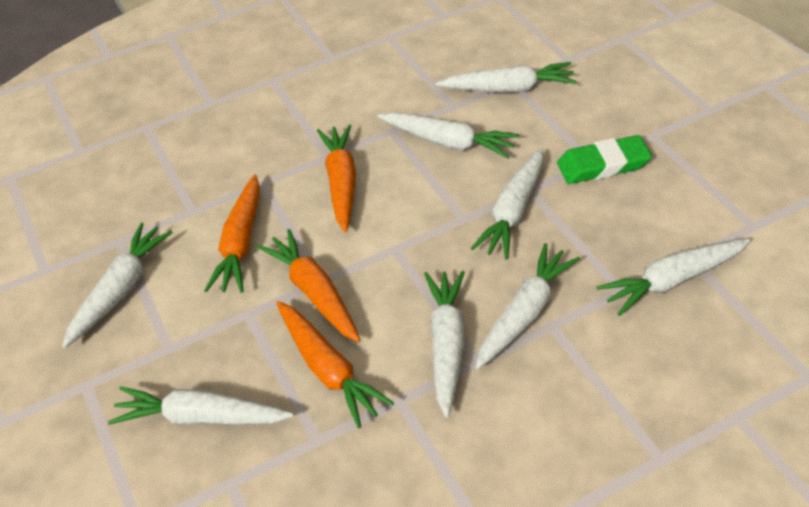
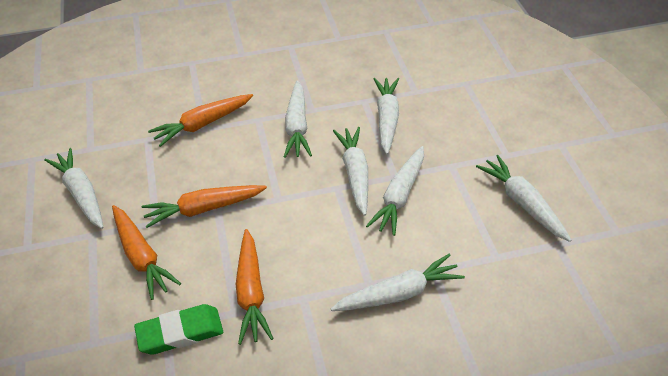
white carrot: 8 -> 7

